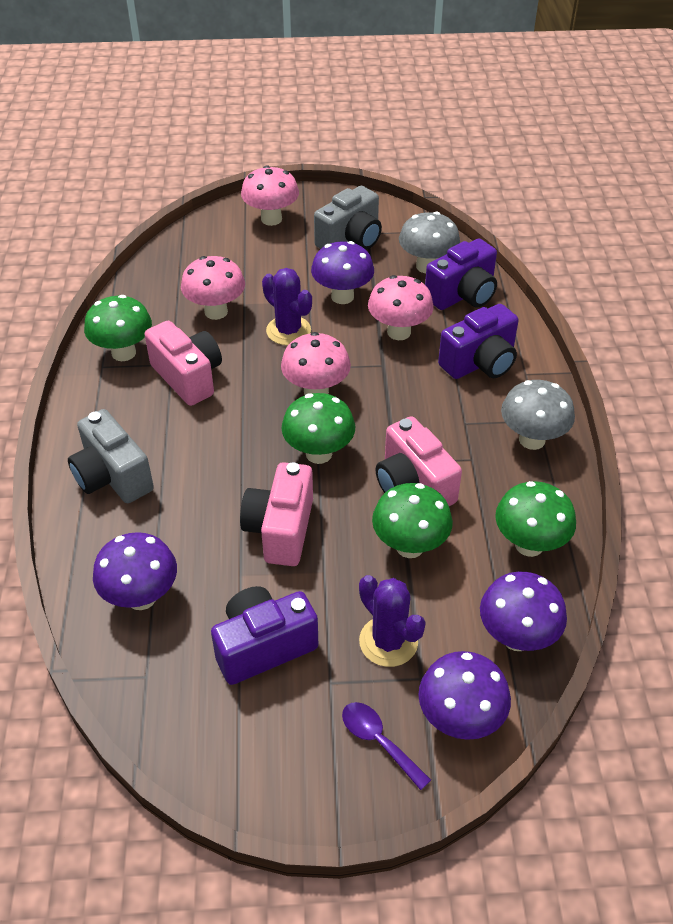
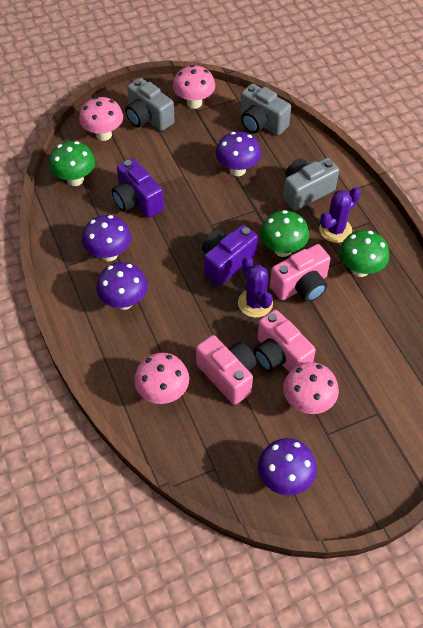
green mushroom: 4 -> 3
grey camera: 2 -> 3
grey mushroom: 2 -> 0
purple camera: 3 -> 2
purple spoon: 1 -> 0

